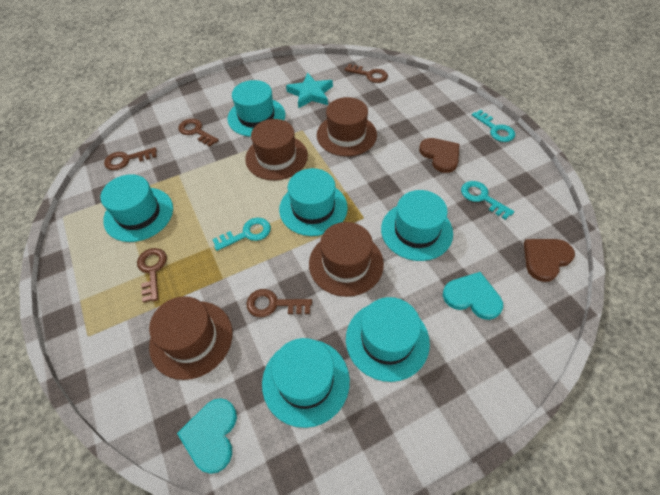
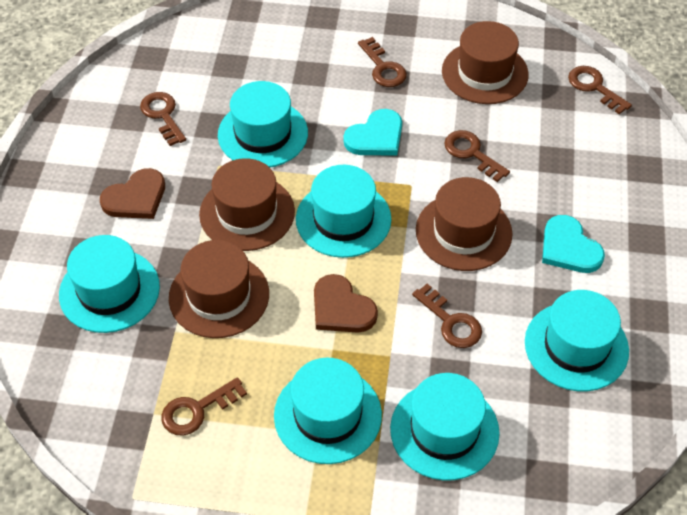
brown key: 5 -> 6
turquoise key: 3 -> 0
turquoise star: 1 -> 0

